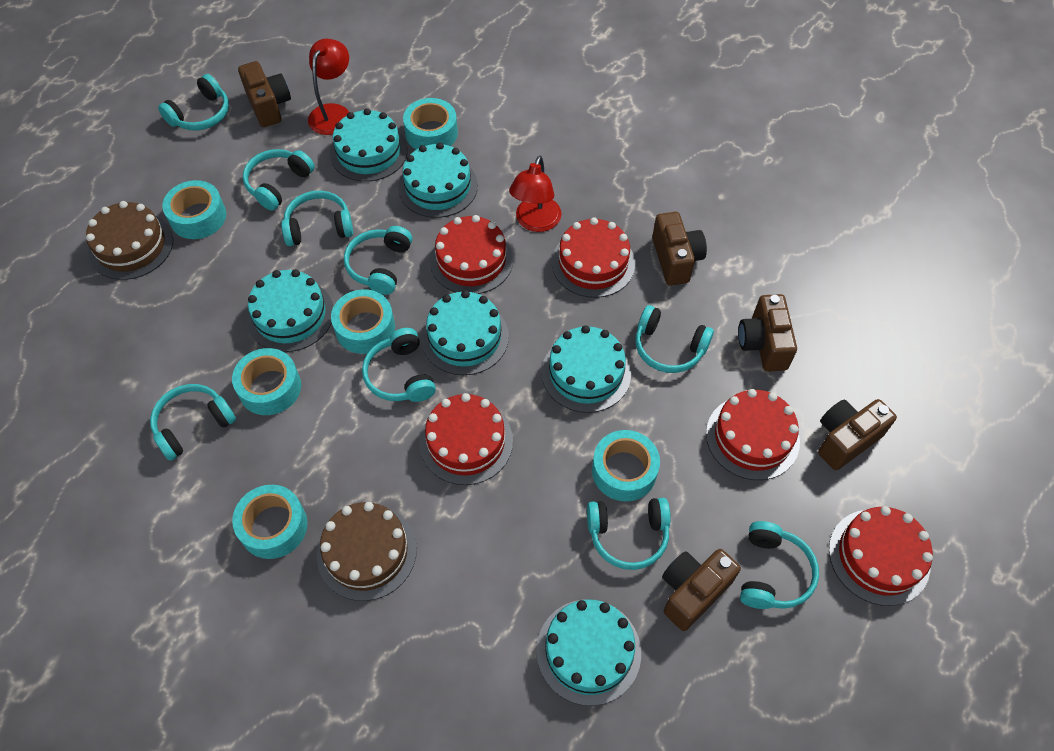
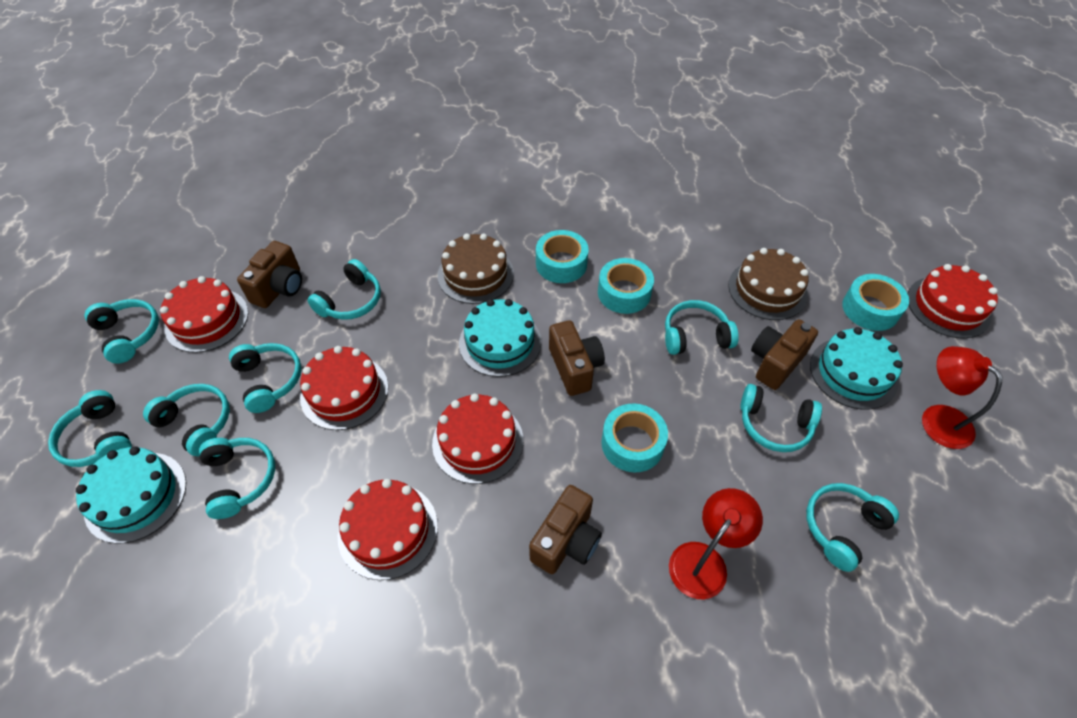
brown camera: 5 -> 4
turquoise cake: 6 -> 3
turquoise tape: 6 -> 4

